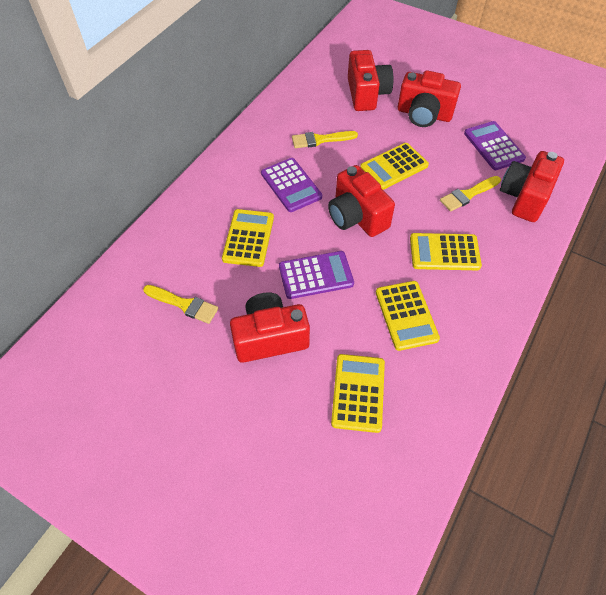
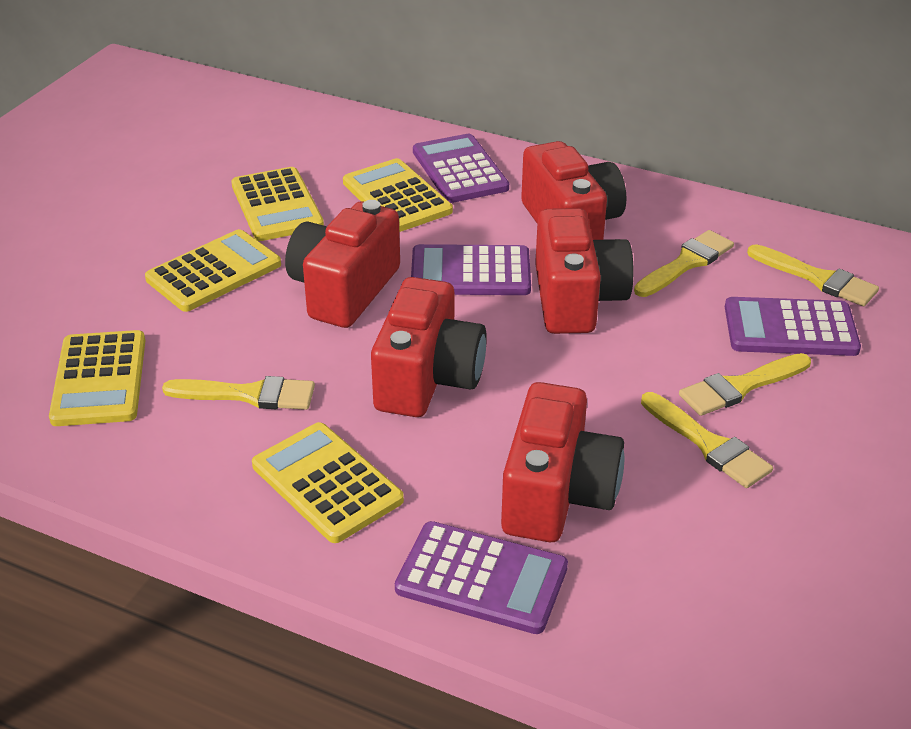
purple calculator: 3 -> 4
yellow brush: 3 -> 5

